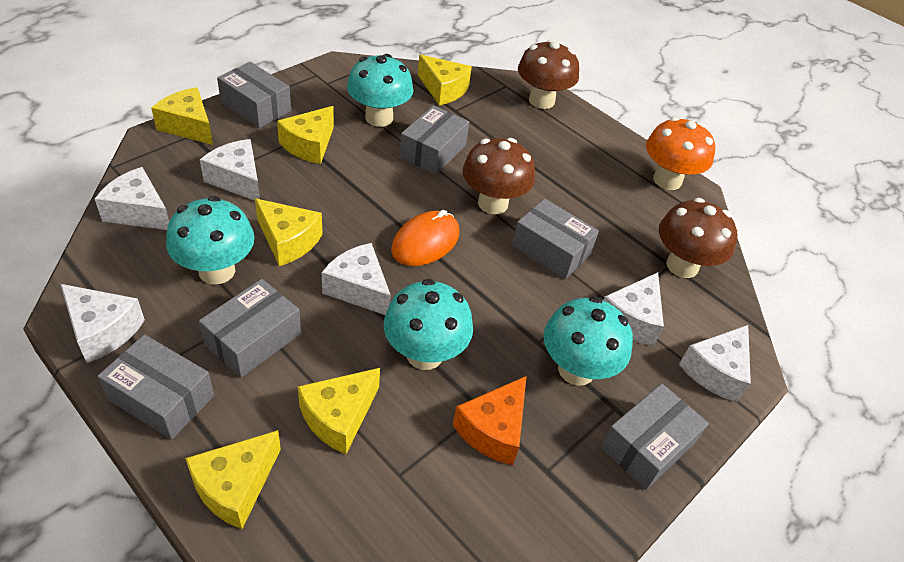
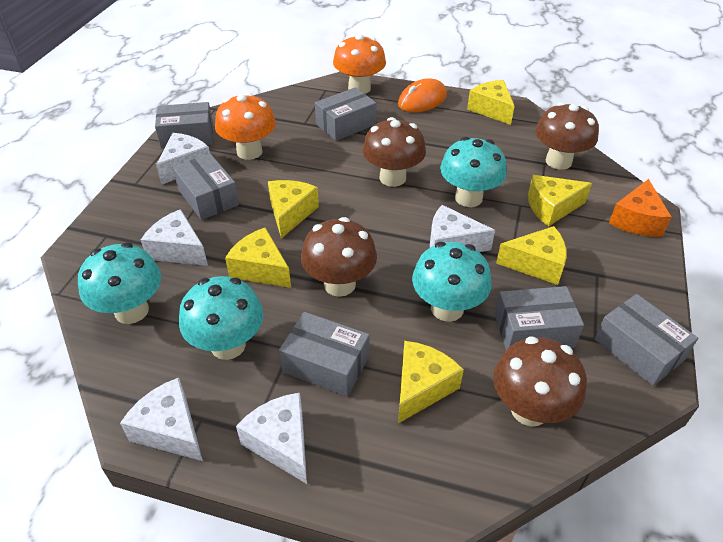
brown mushroom: 3 -> 4
orange mushroom: 1 -> 2
white cheese: 6 -> 5

